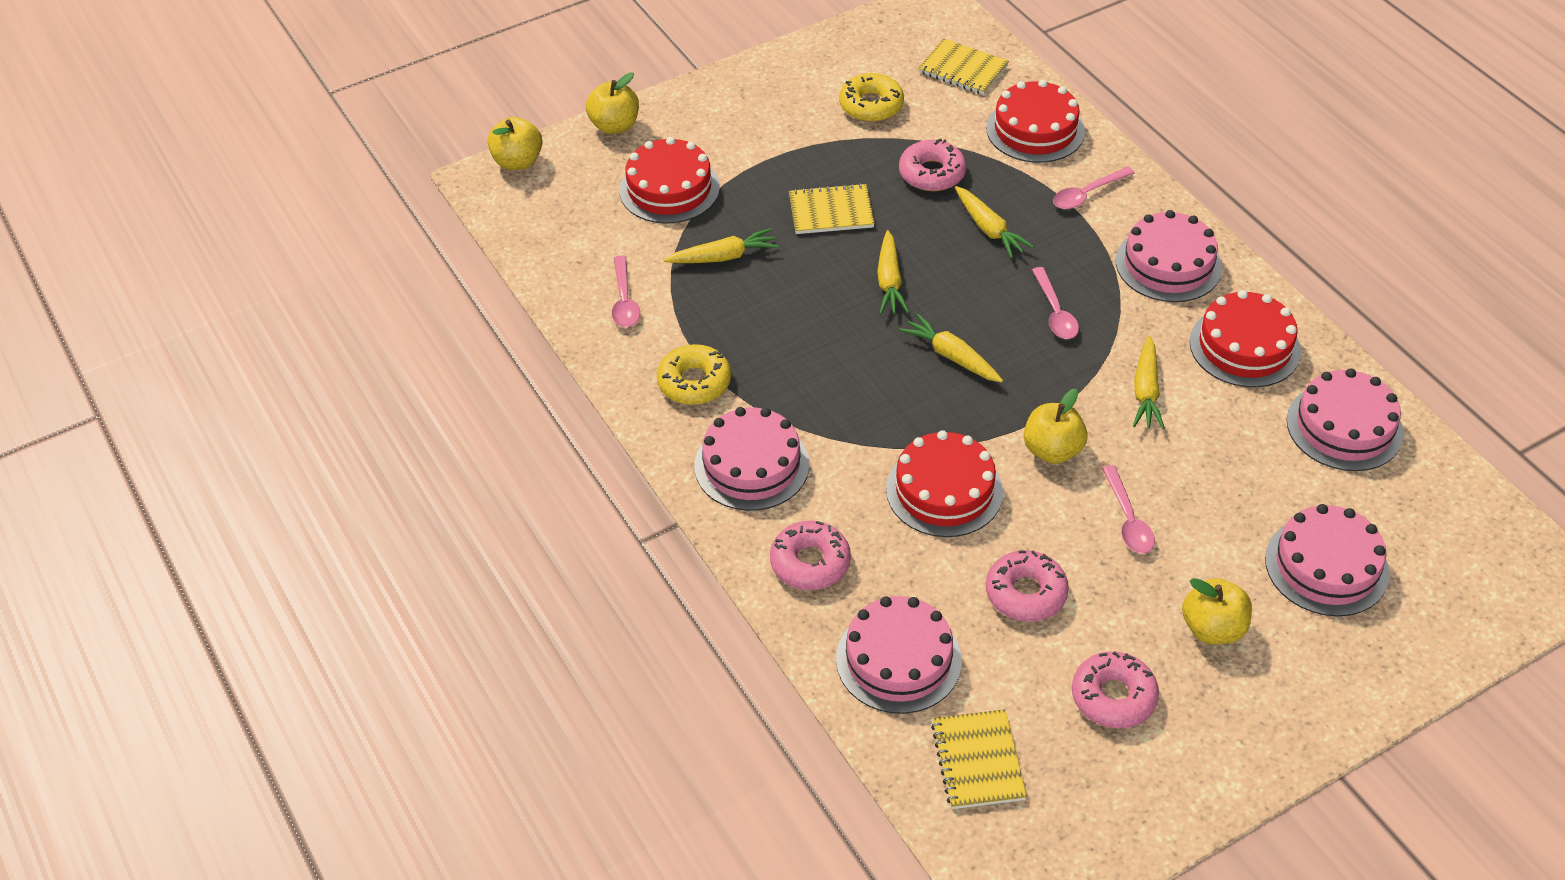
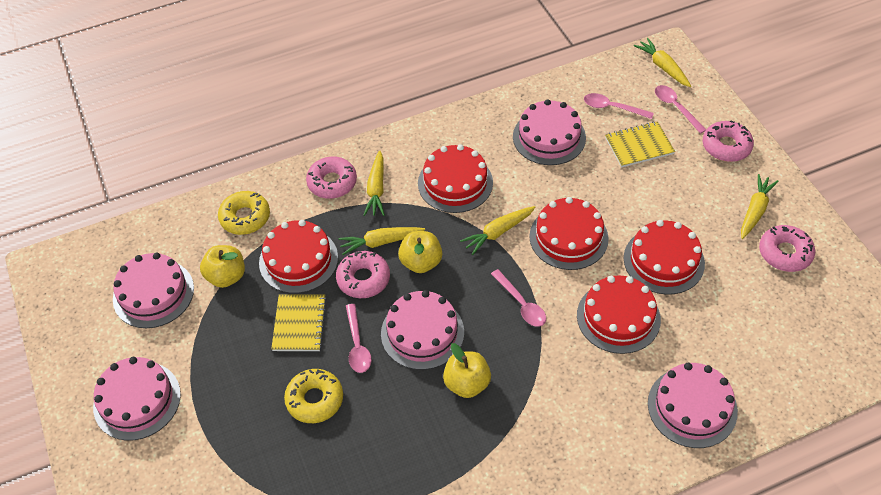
red cake: 4 -> 5
yellow apple: 4 -> 3
yellow notebook: 3 -> 2

